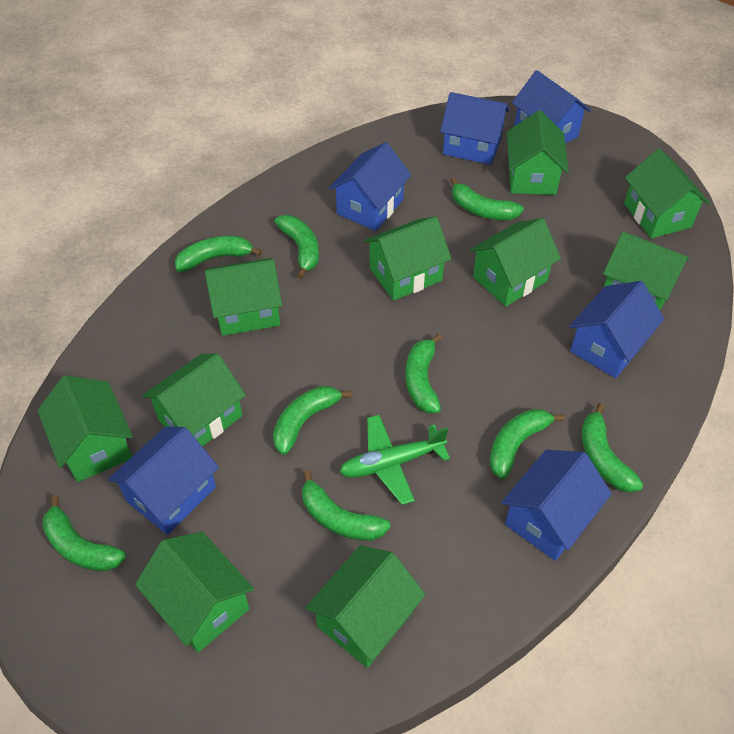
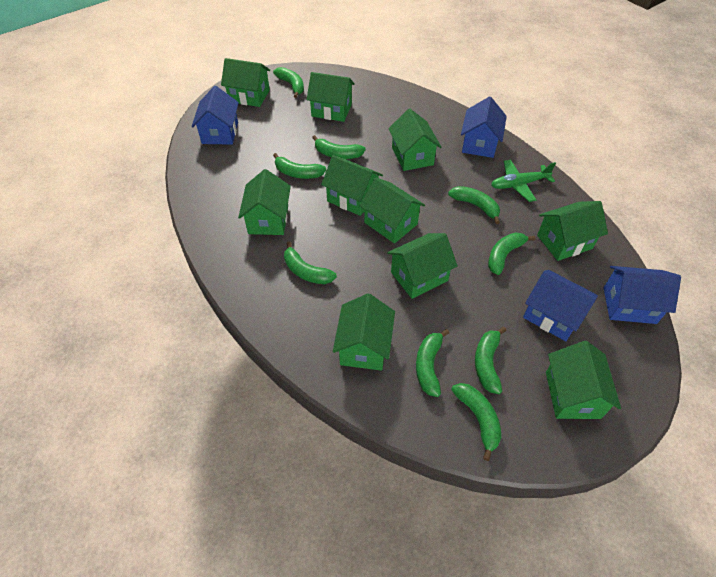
blue house: 6 -> 4

